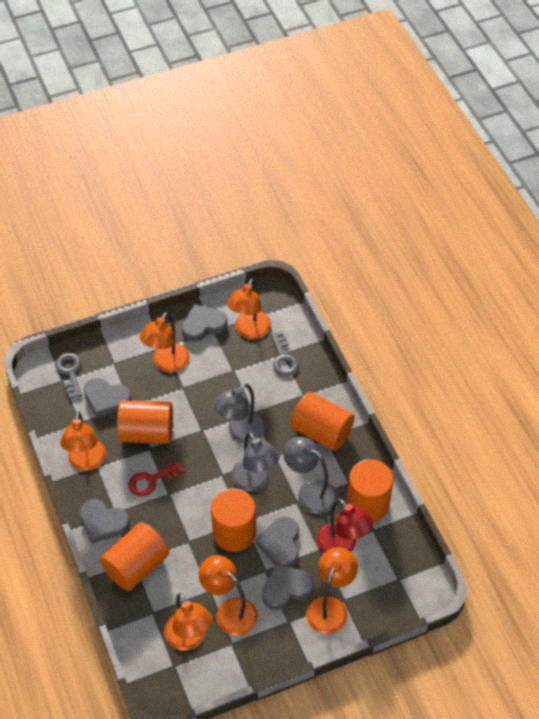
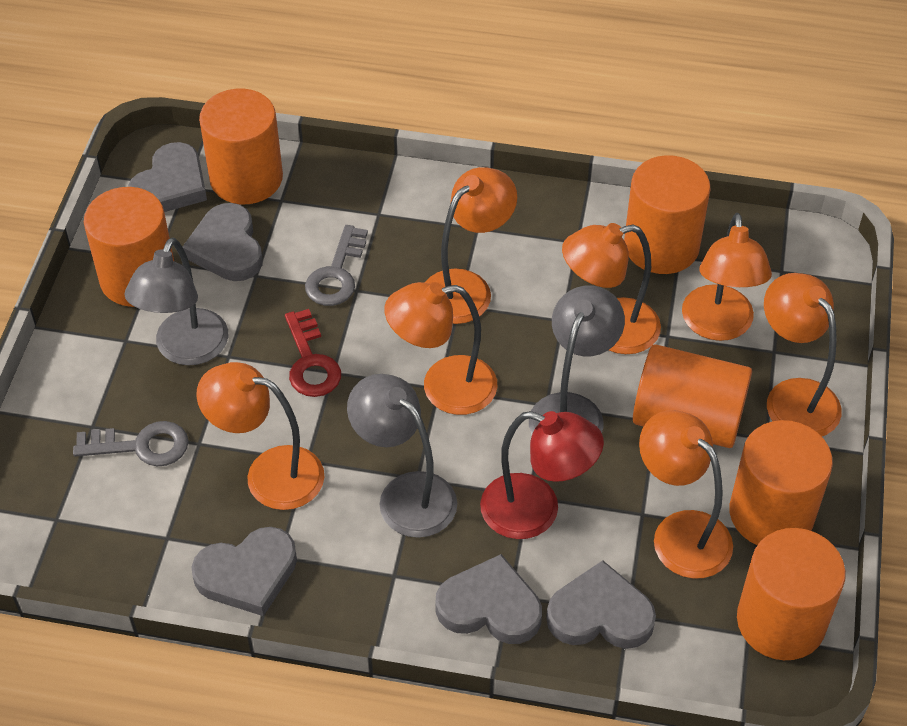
orange cylinder: 5 -> 6
orange lamp: 6 -> 7

